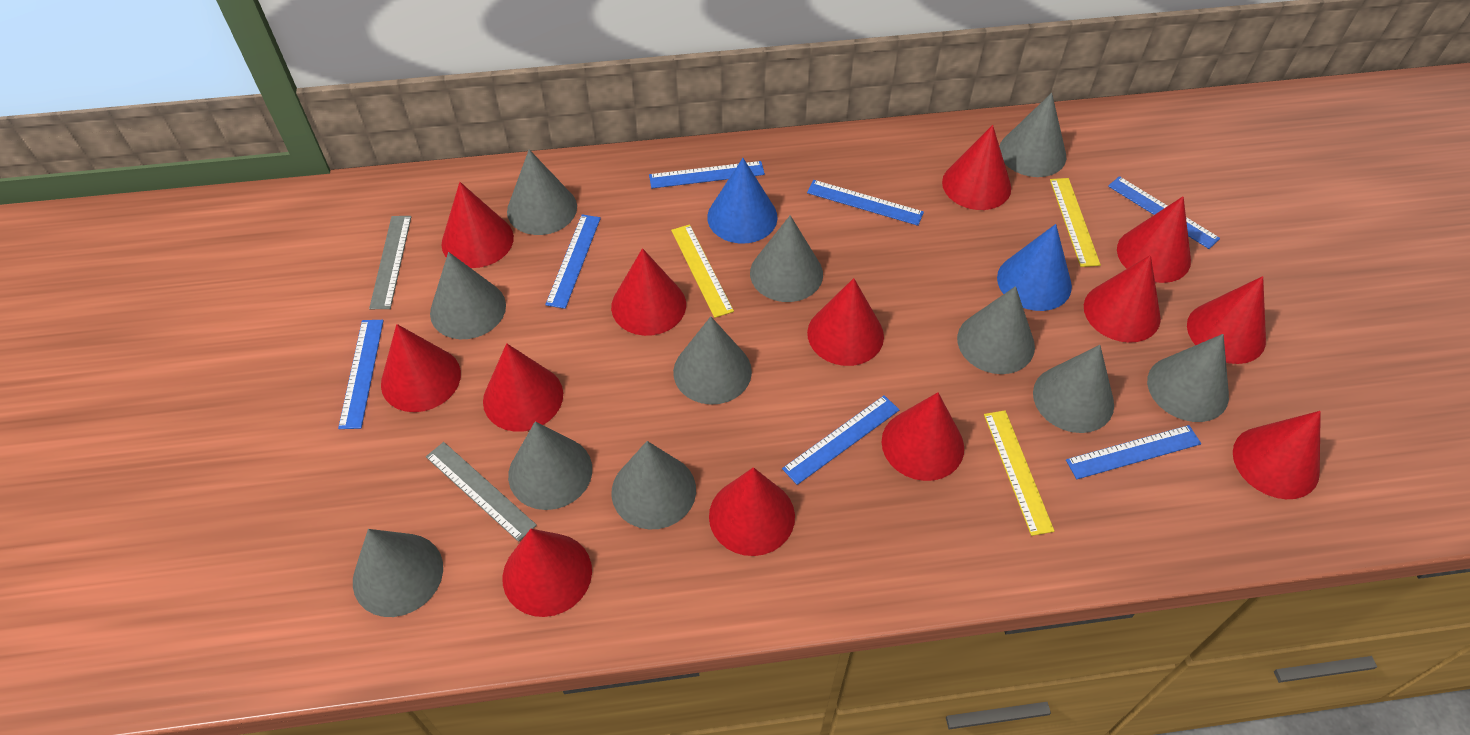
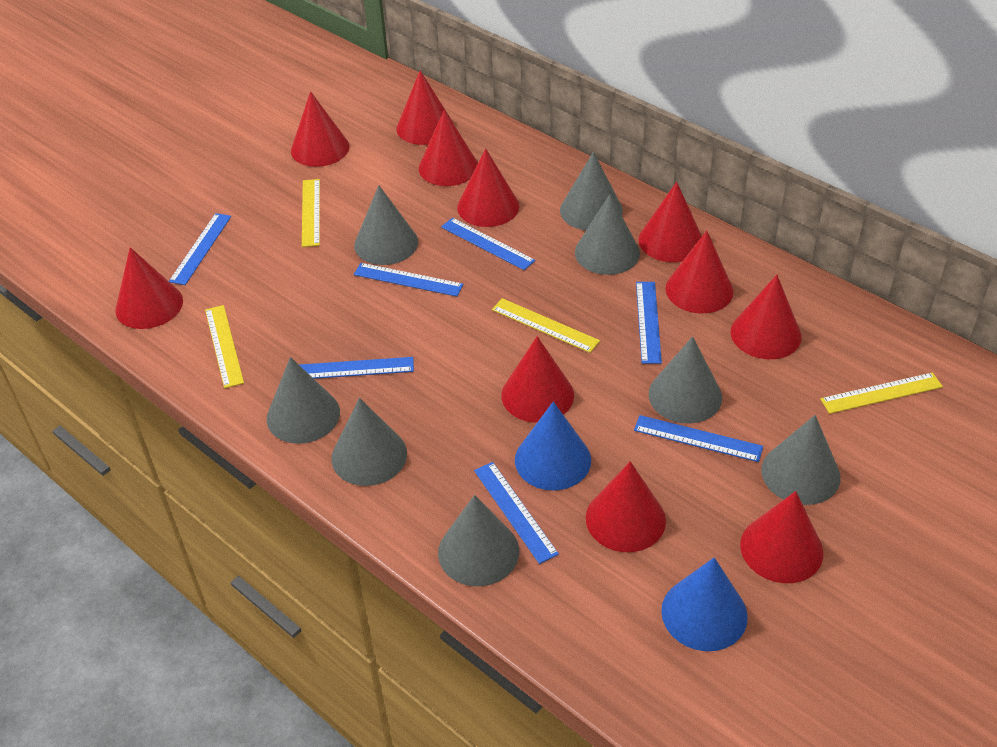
grey cone: 11 -> 8
grey ruler: 2 -> 0
red cone: 13 -> 11
yellow ruler: 3 -> 4

